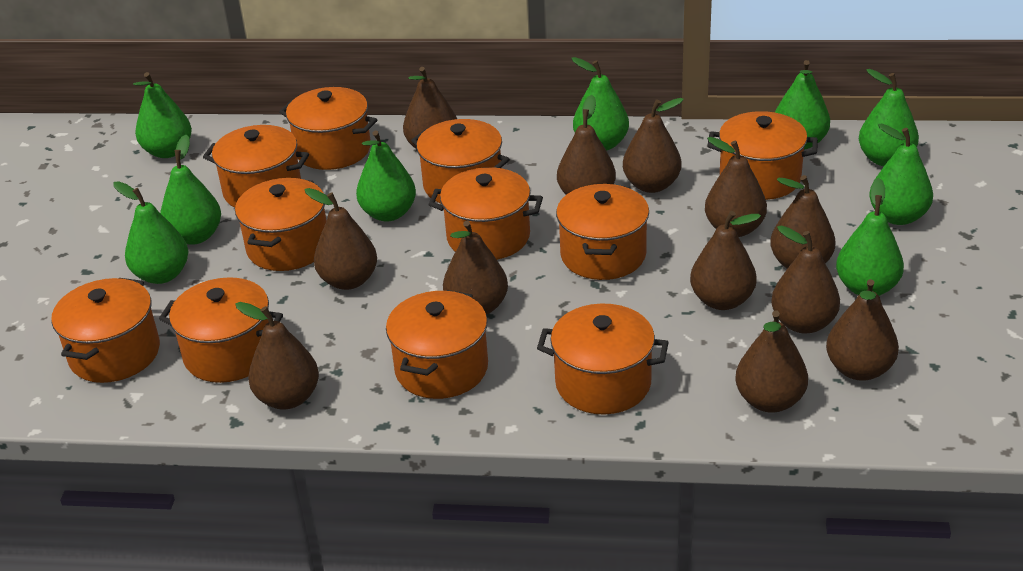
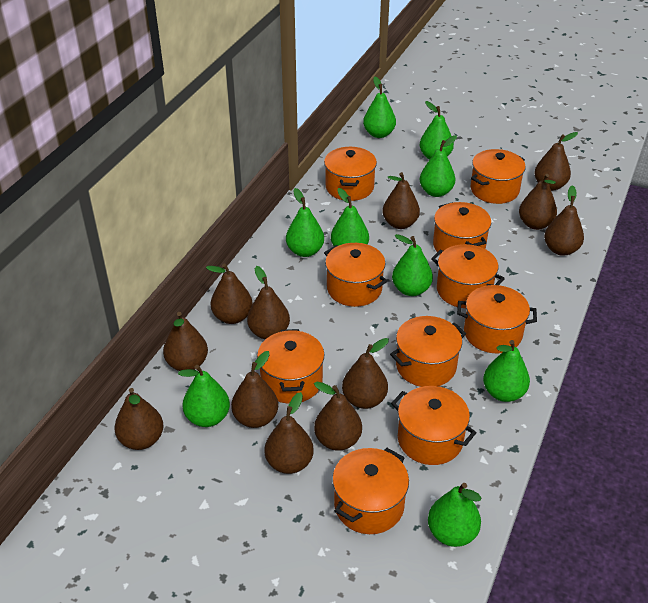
orange pot: 11 -> 10

